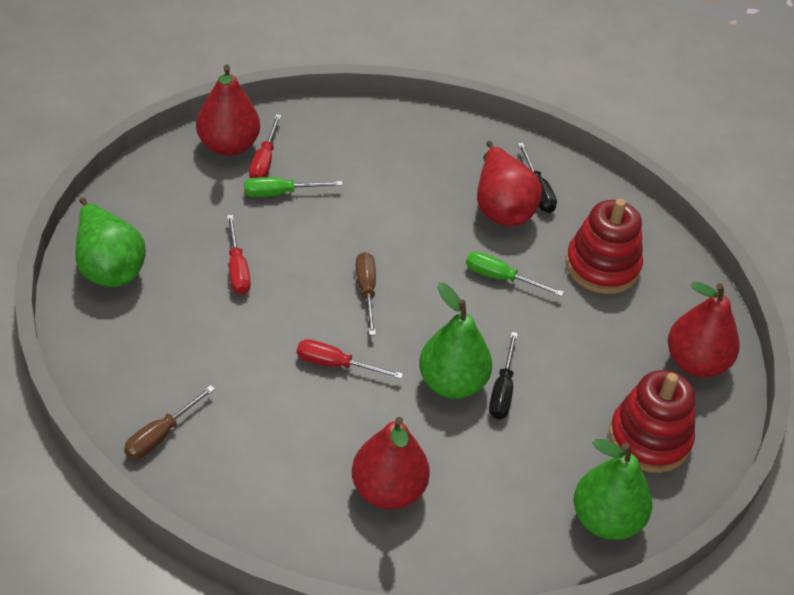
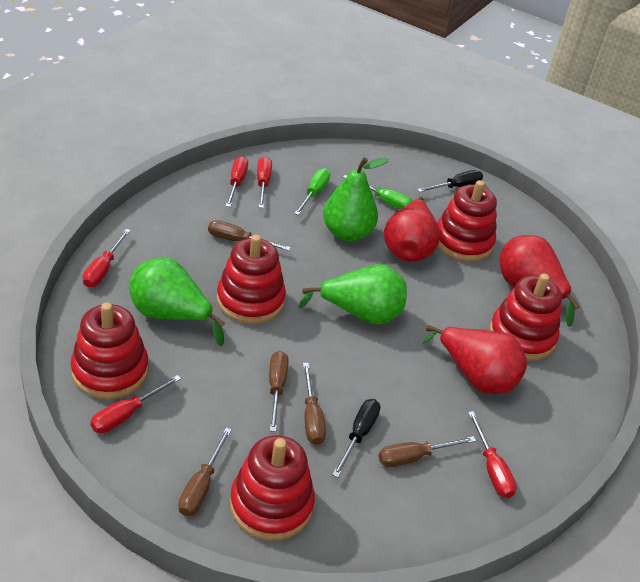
brown screwdriver: 2 -> 5
red pear: 4 -> 3
red screwdriver: 3 -> 5
red stacking toy: 2 -> 5

